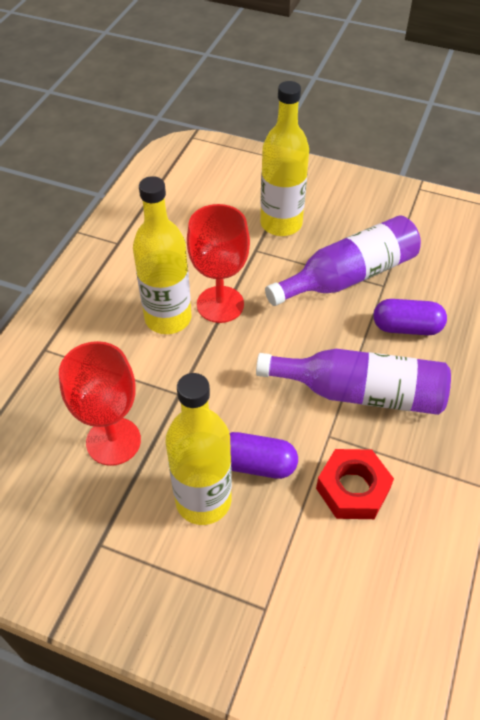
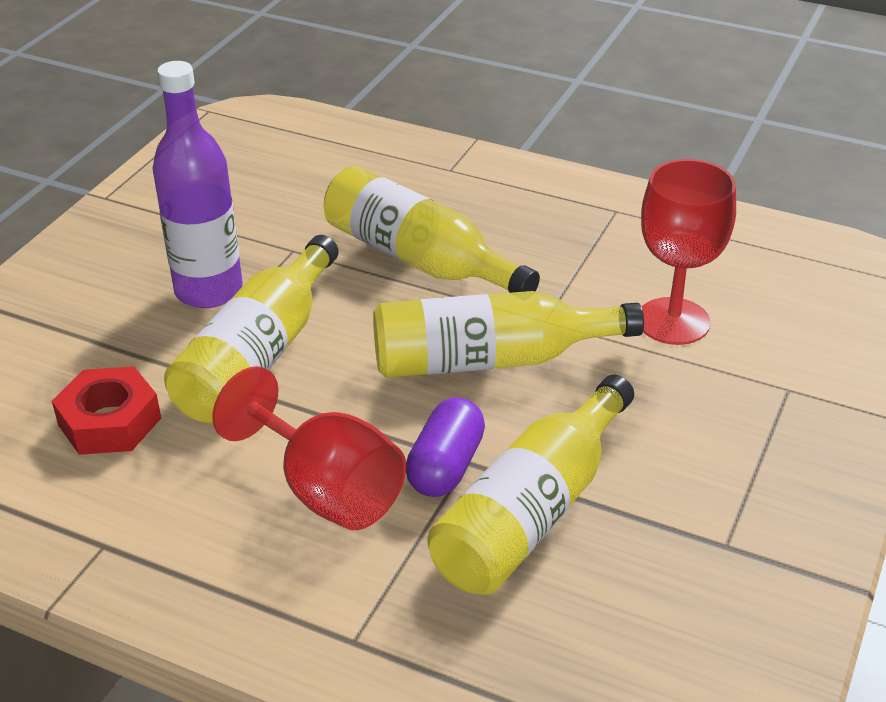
purple bottle: 2 -> 1
purple capsule: 2 -> 1
yellow bottle: 3 -> 4

